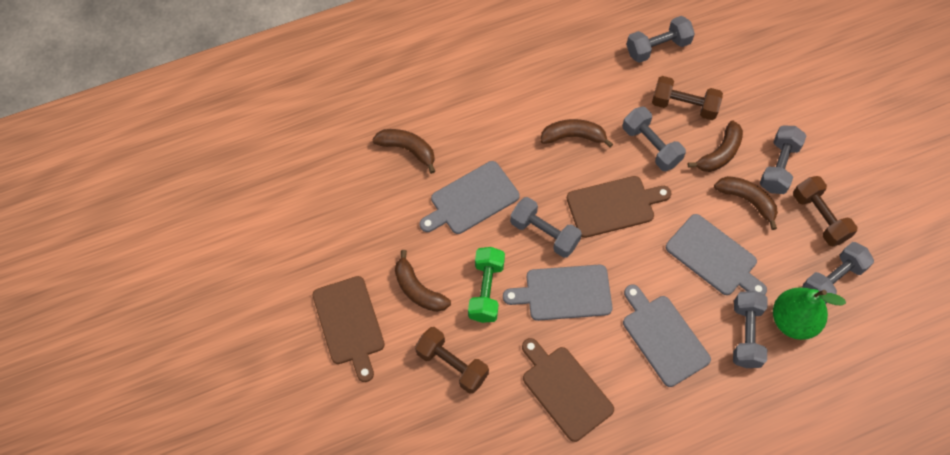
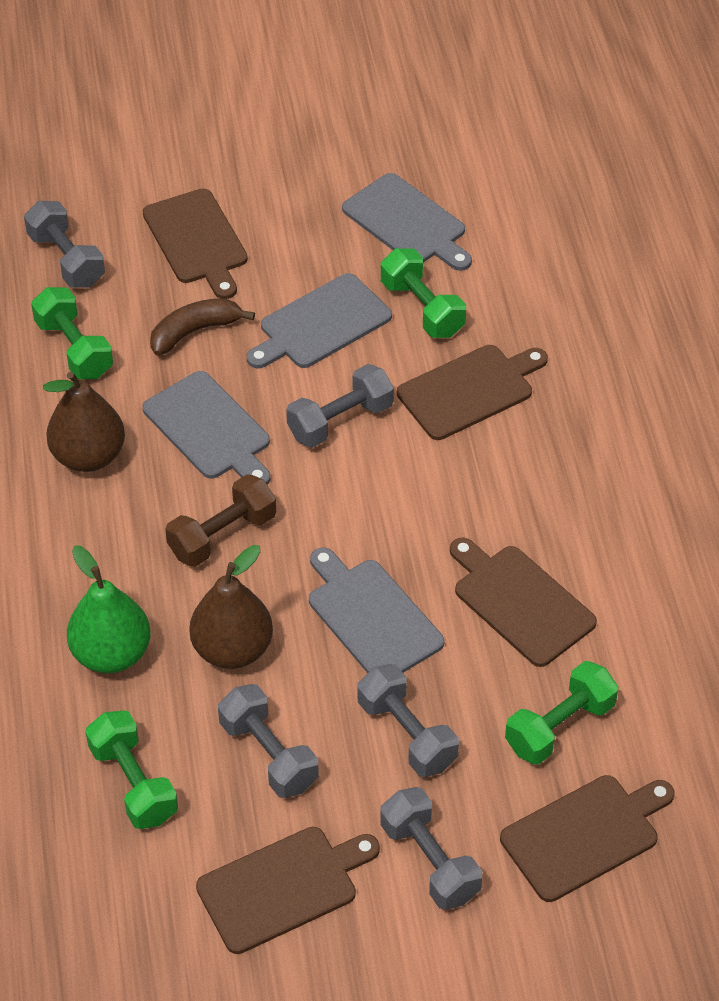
brown banana: 5 -> 1
brown cutting board: 3 -> 5
brown dumbbell: 3 -> 1
brown pear: 0 -> 2
green dumbbell: 1 -> 4
grey dumbbell: 6 -> 5

